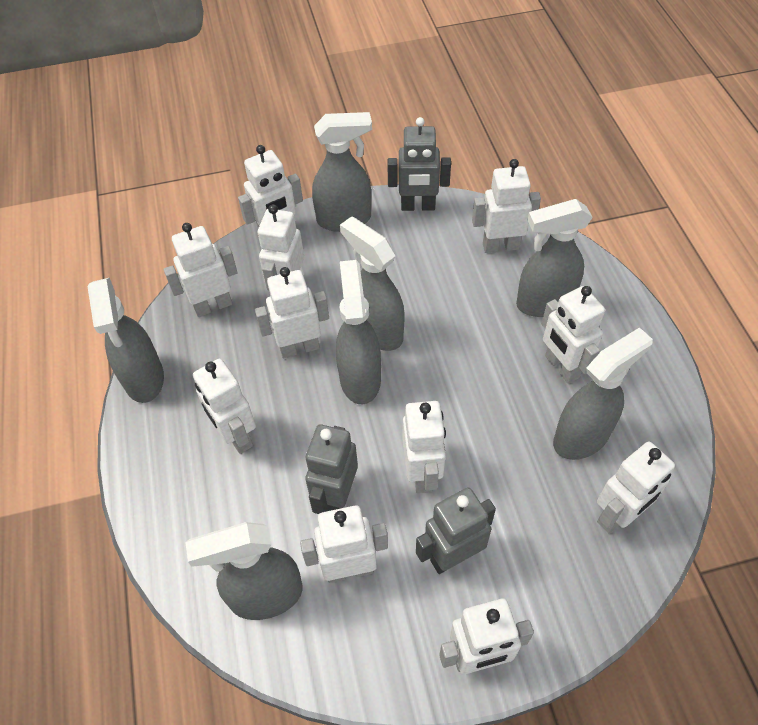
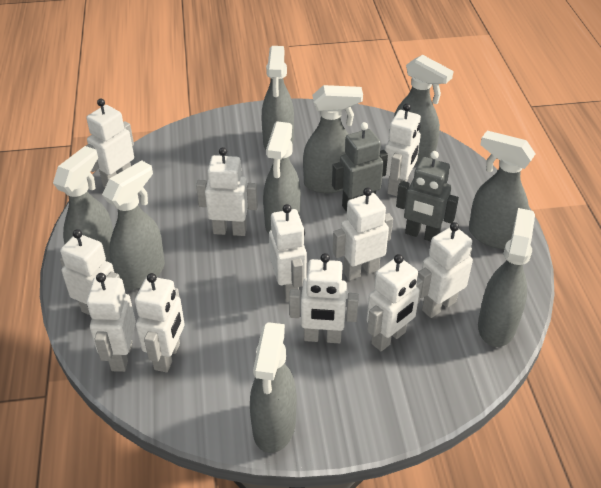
grey robot: 3 -> 2
grey spray bottle: 7 -> 9

